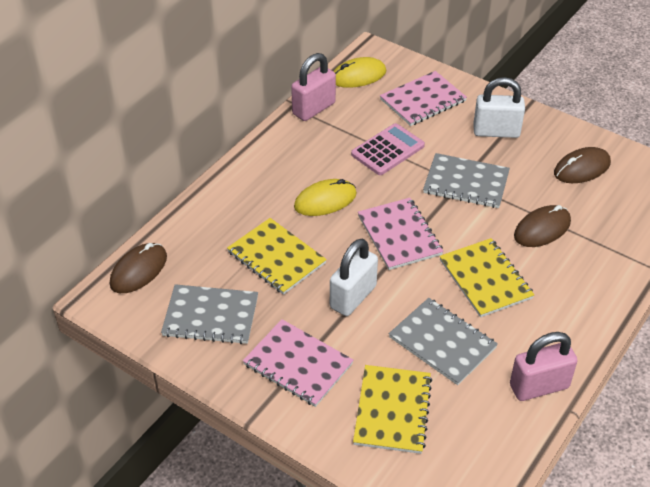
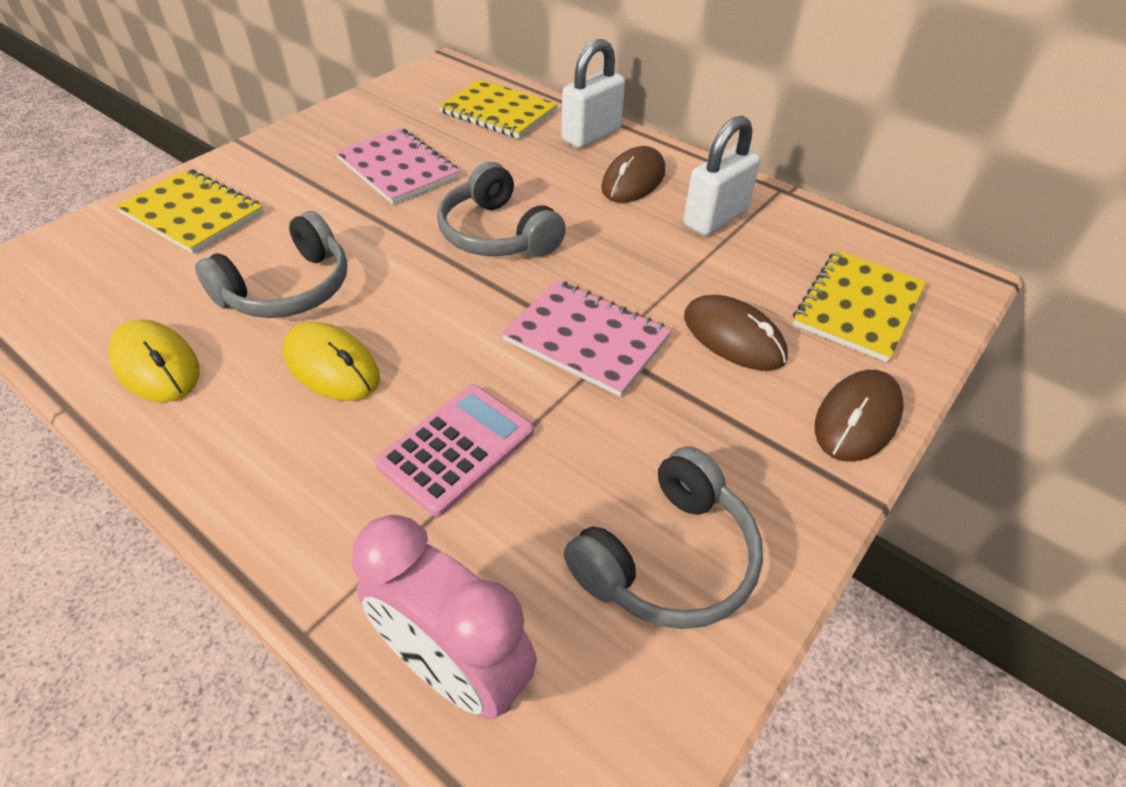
grey headphones: 0 -> 3
grey notebook: 3 -> 0
pink clock: 0 -> 1
pink notebook: 3 -> 2
pink padlock: 2 -> 0

